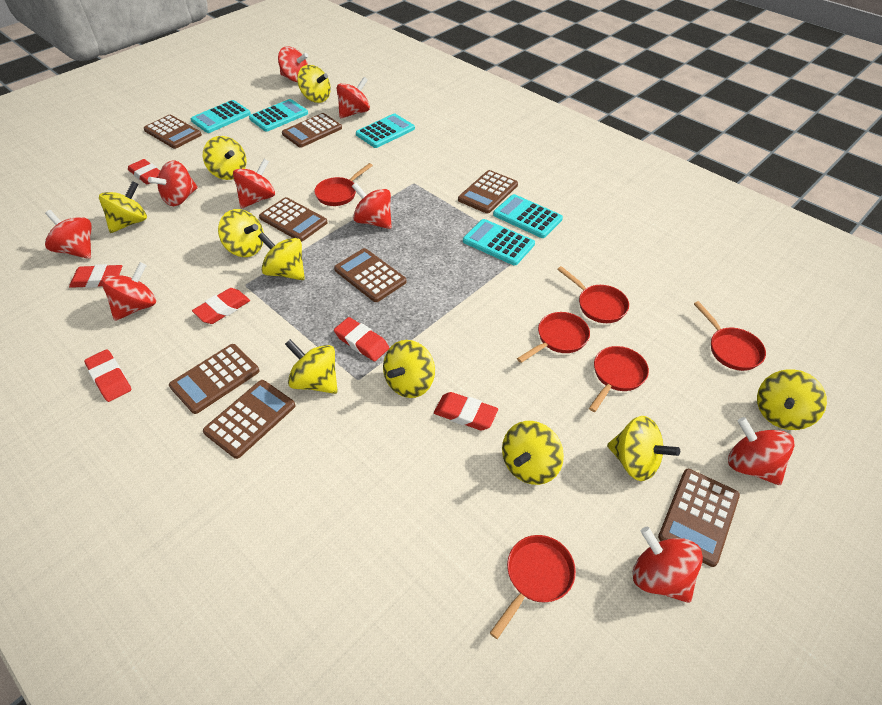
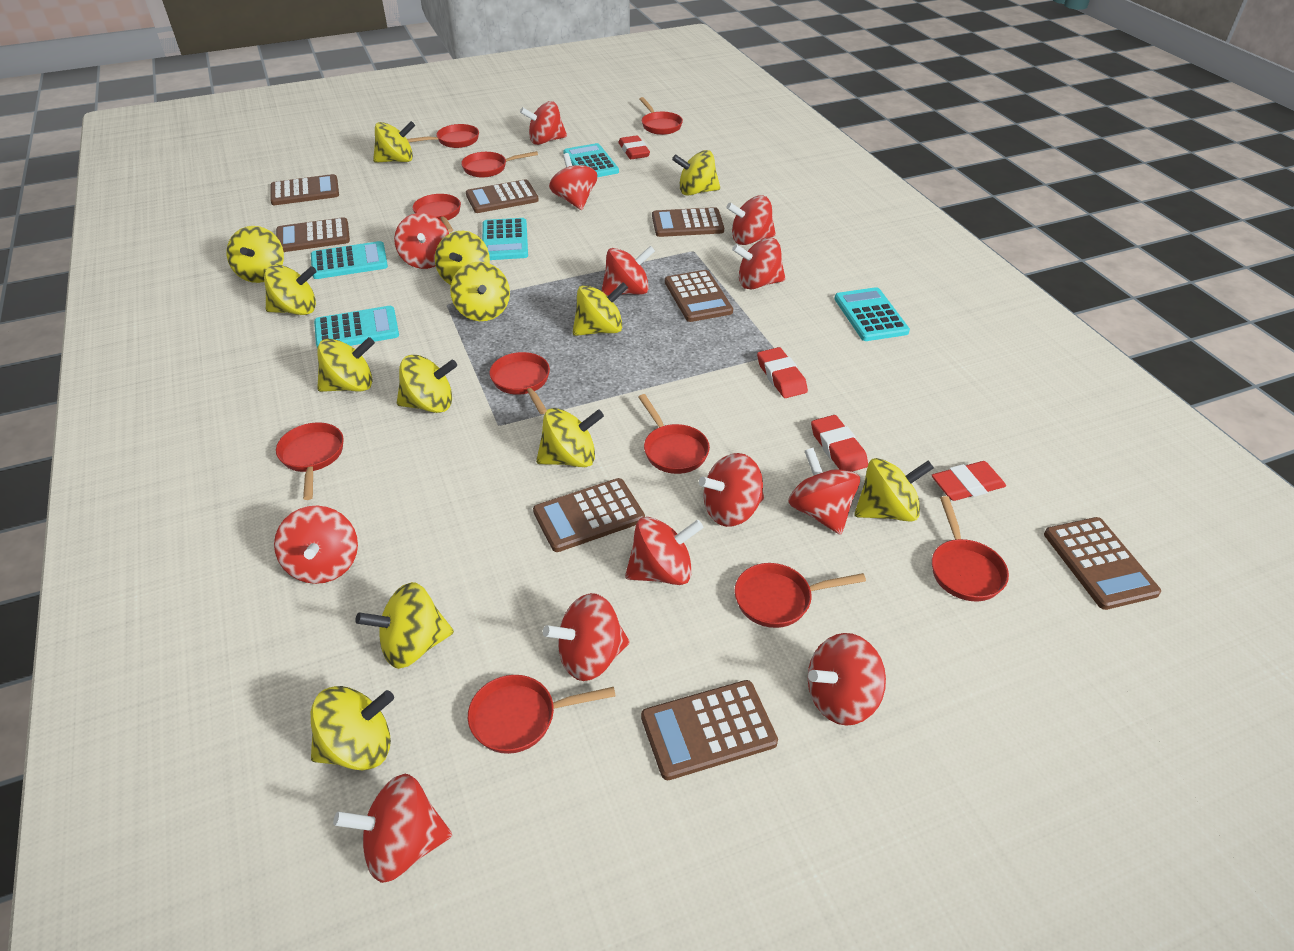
red eraser: 6 -> 4
red pan: 6 -> 10
red spinning top: 9 -> 13
yellow spinning top: 10 -> 13

